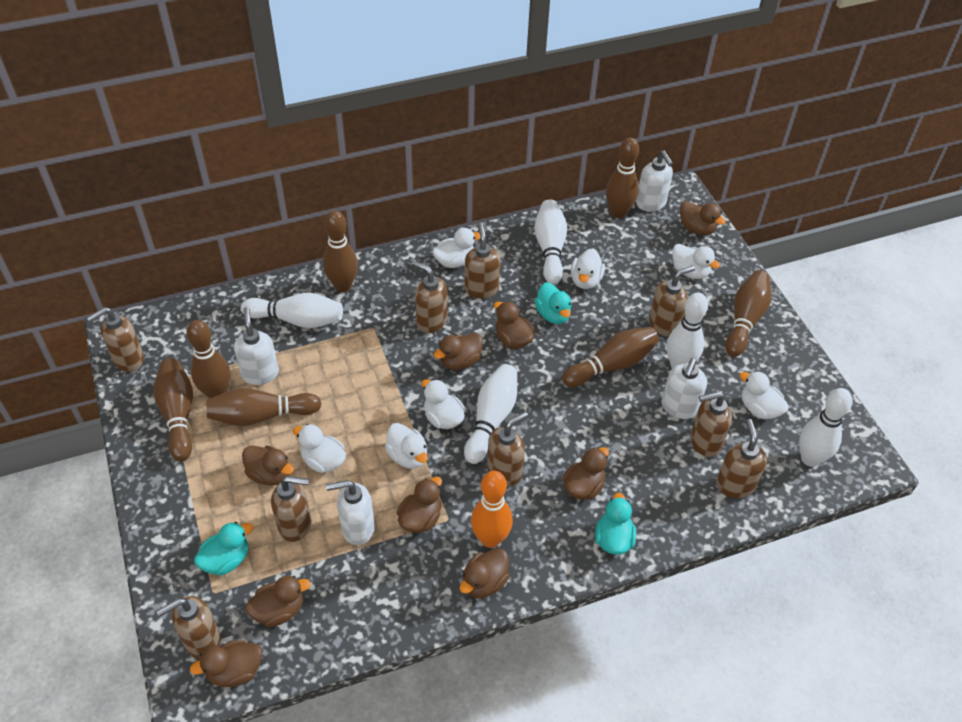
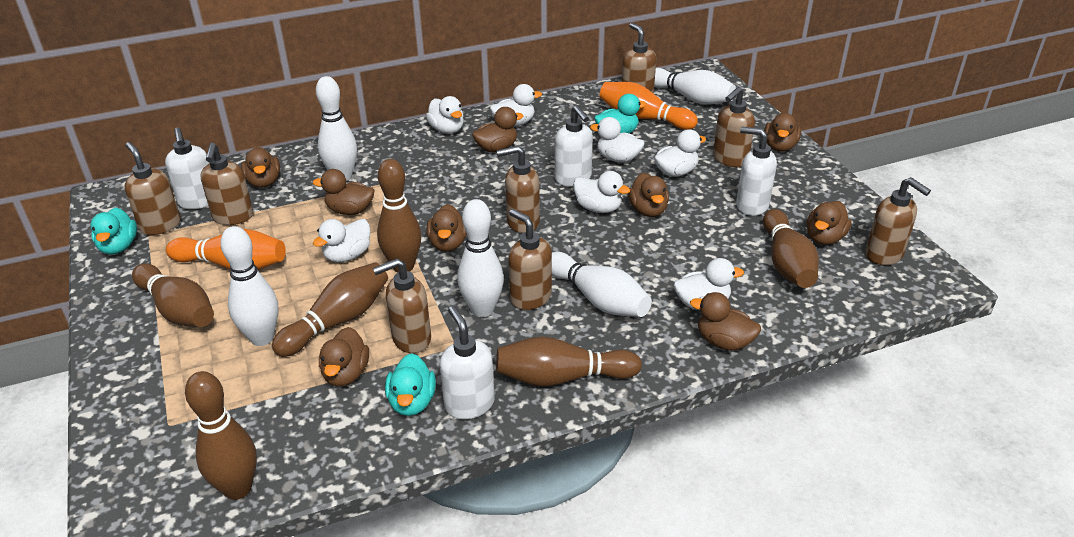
brown bowling pin: 7 -> 6
brown soap dispenser: 9 -> 8
orange bowling pin: 1 -> 2

